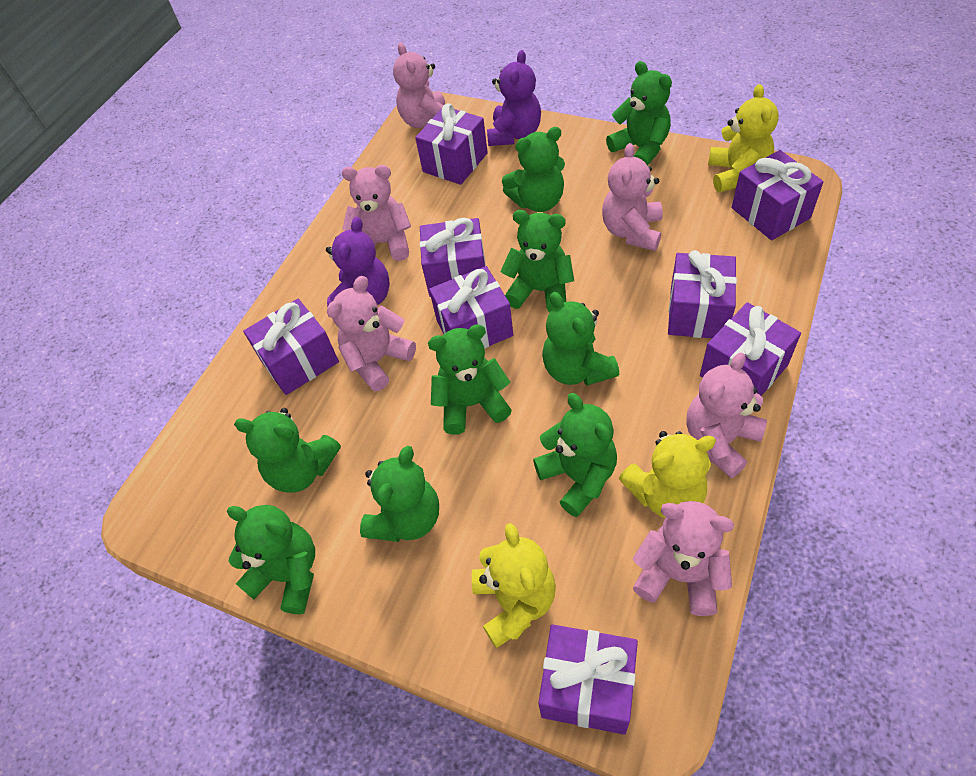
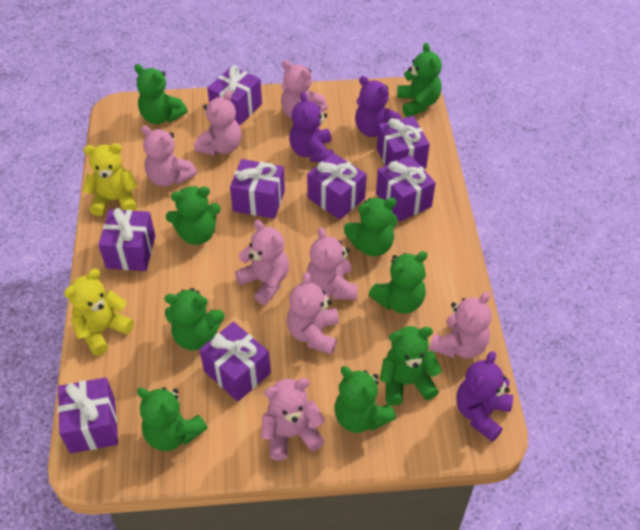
pink teddy bear: 6 -> 8
purple teddy bear: 2 -> 3
yellow teddy bear: 3 -> 2

